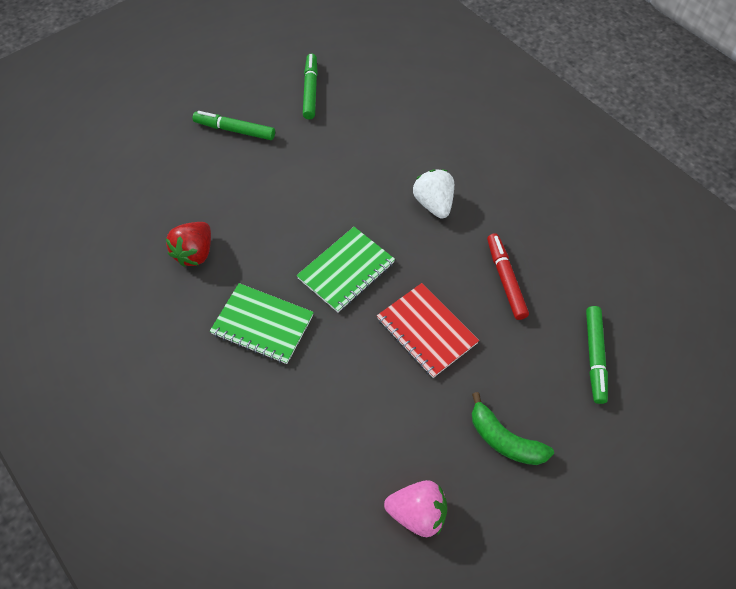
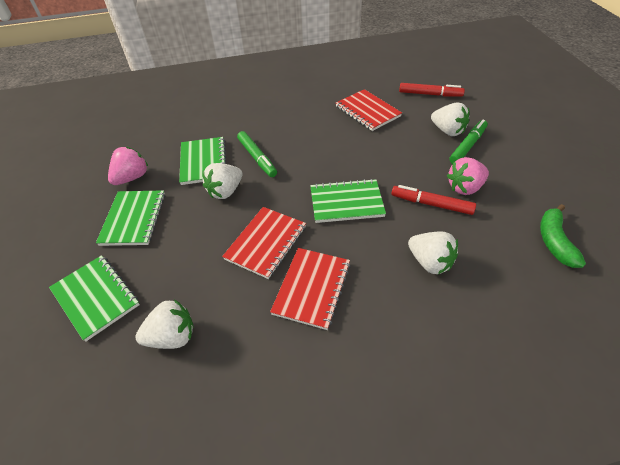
green marker: 3 -> 2
green notebook: 2 -> 4
pink strawberry: 1 -> 2
red marker: 1 -> 2
red notebook: 1 -> 3
red strawberry: 1 -> 0
white strawberry: 1 -> 4

